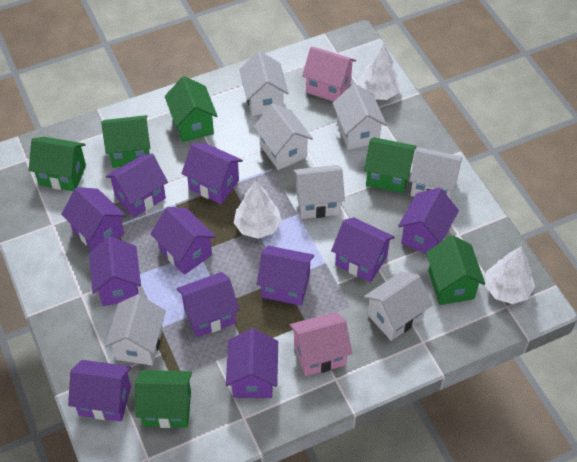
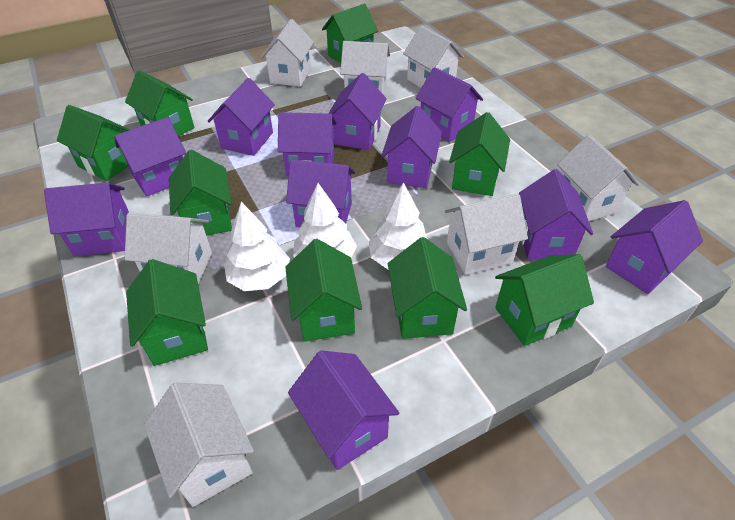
green house: 6 -> 9
pink house: 2 -> 0

